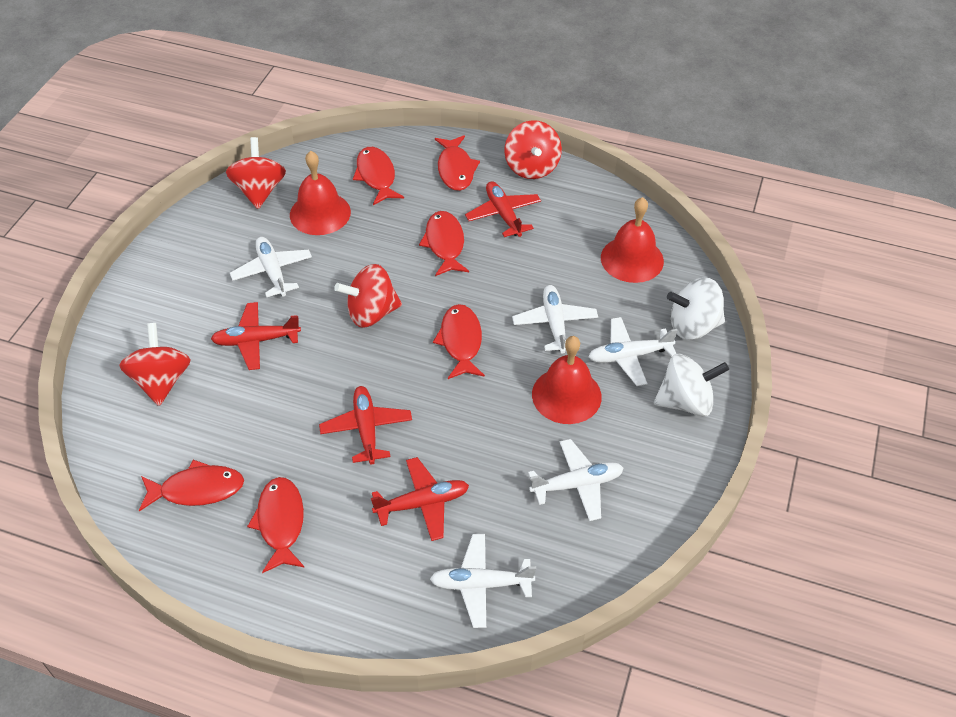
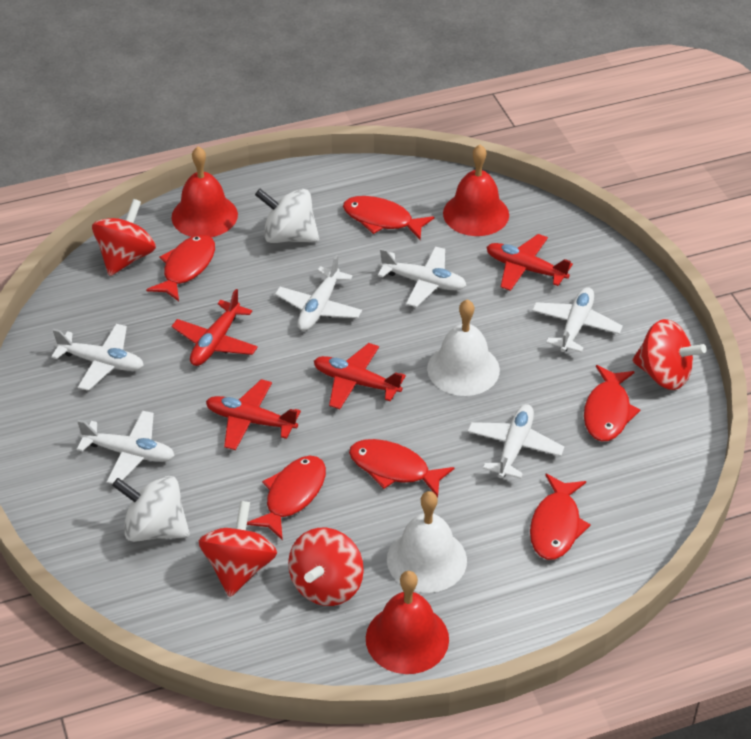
white bell: 0 -> 2
white plane: 5 -> 6

